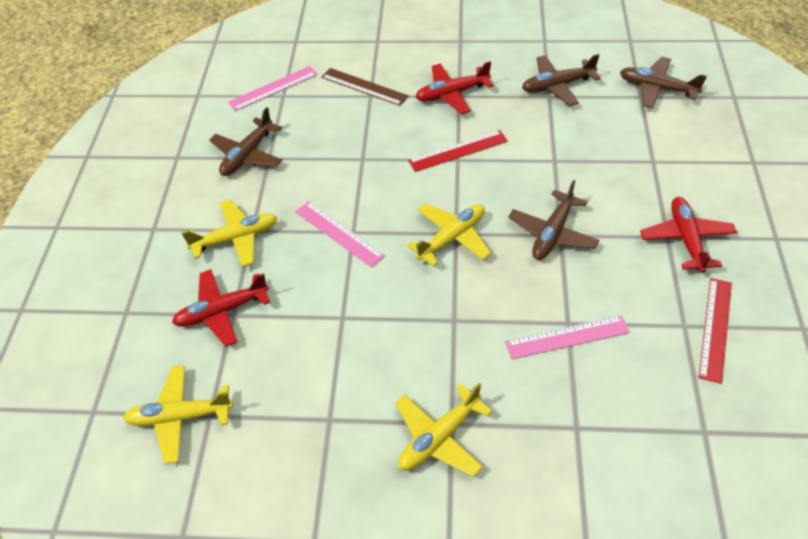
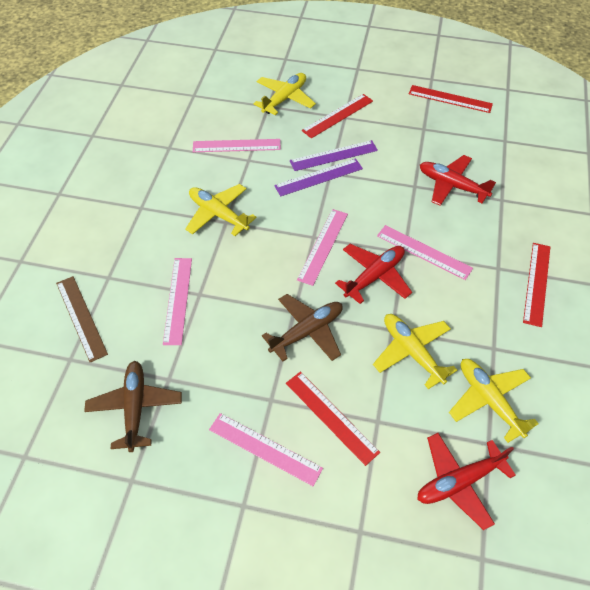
brown plane: 4 -> 2
pink ruler: 3 -> 5
purple ruler: 0 -> 2
red ruler: 2 -> 4

